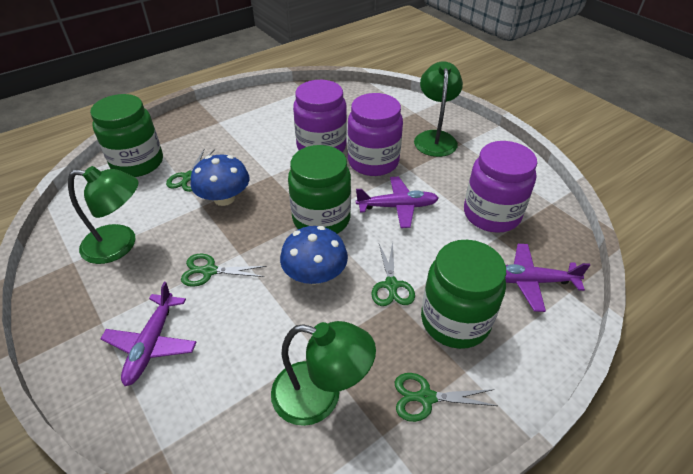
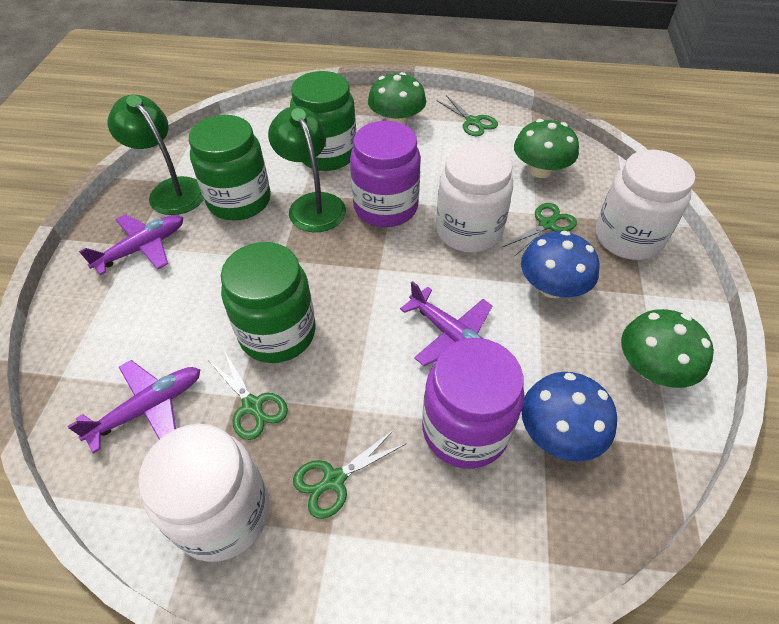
green lamp: 3 -> 2
green mushroom: 0 -> 3
purple jar: 3 -> 2
white jar: 0 -> 3

